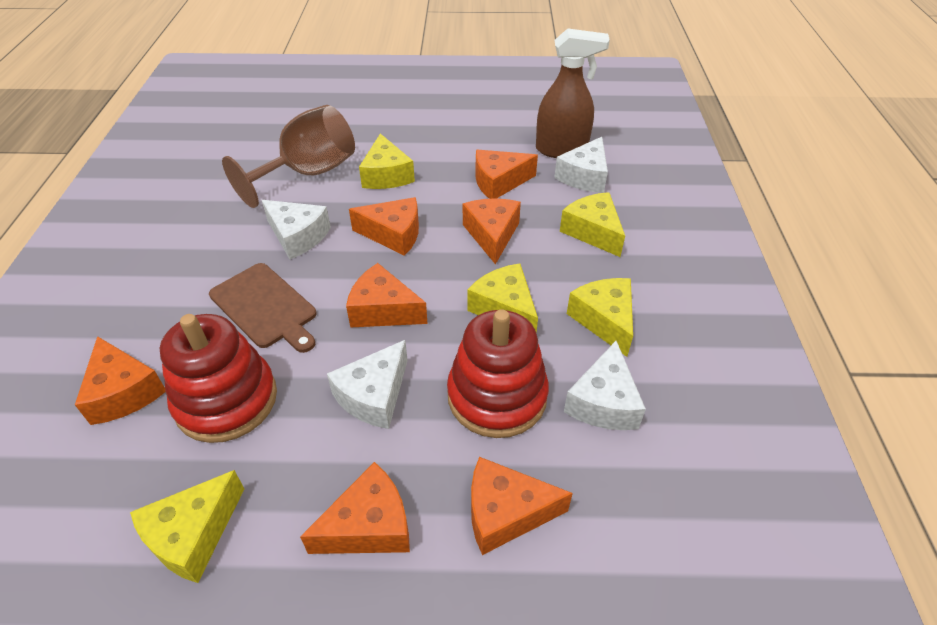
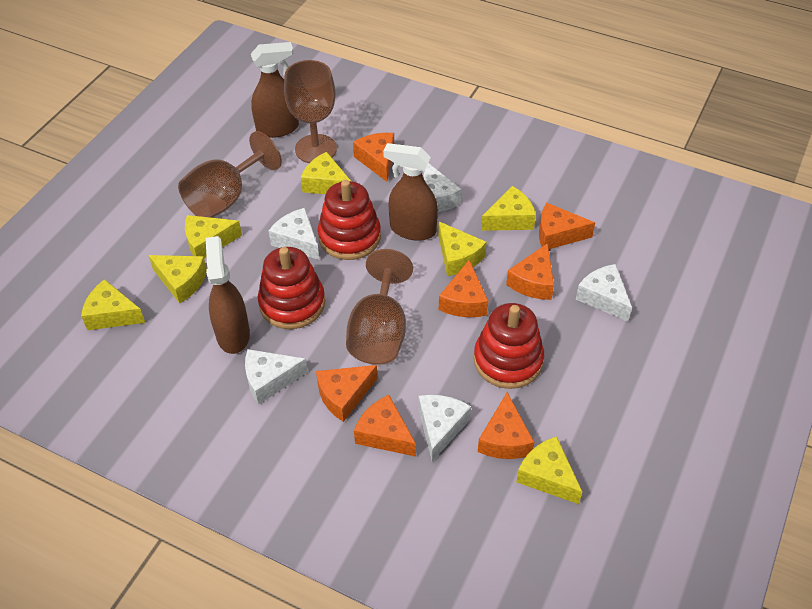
brown cutting board: 1 -> 0
brown goblet: 1 -> 3
brown spray bottle: 1 -> 3
red stacking toy: 2 -> 3
white cheese: 4 -> 5
yellow cheese: 5 -> 7

